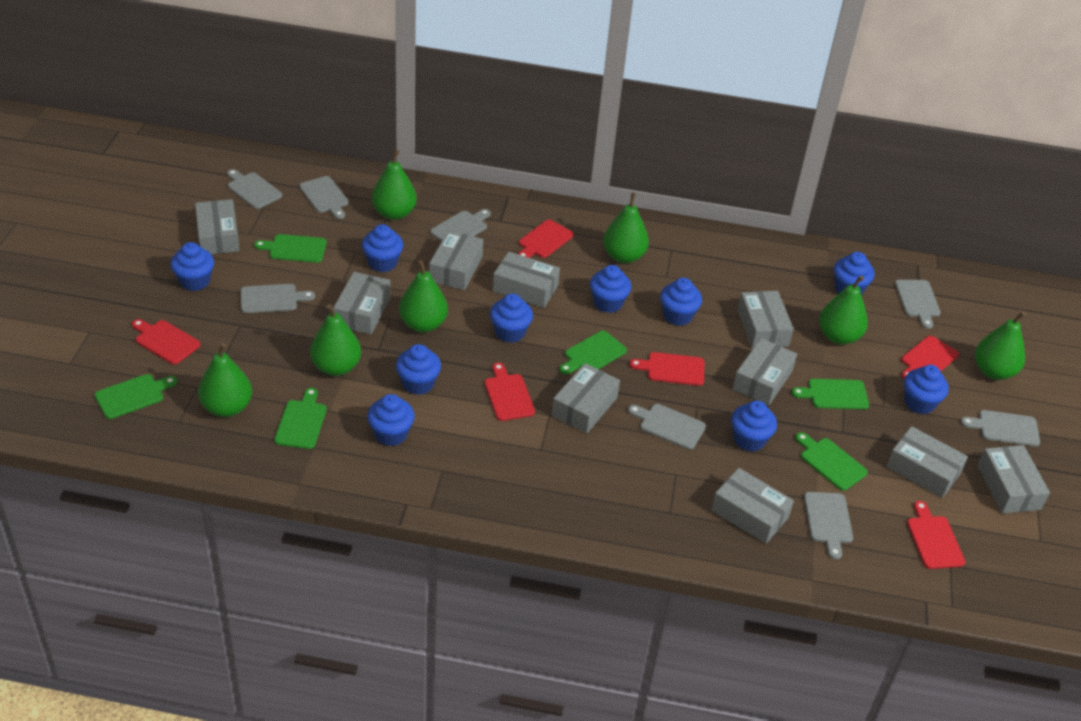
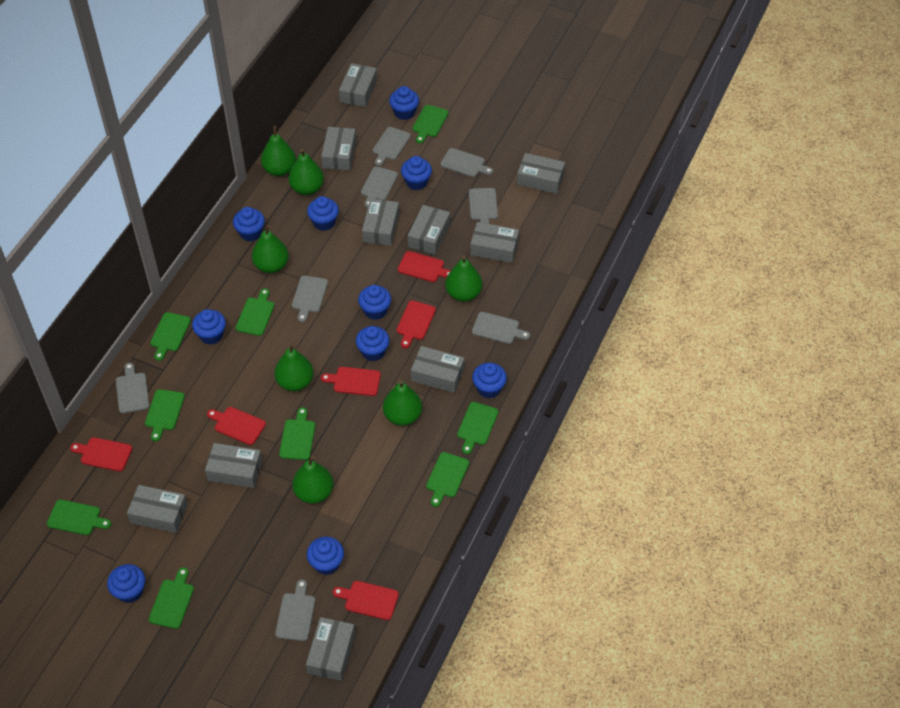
green cutting board: 6 -> 9

